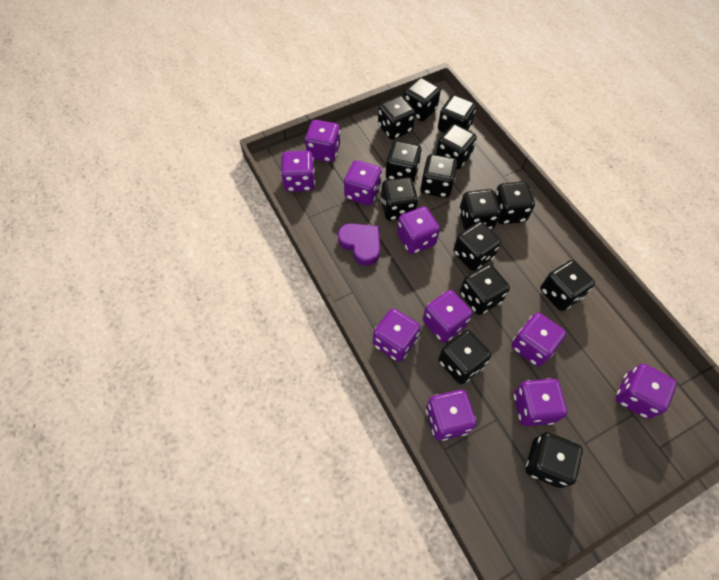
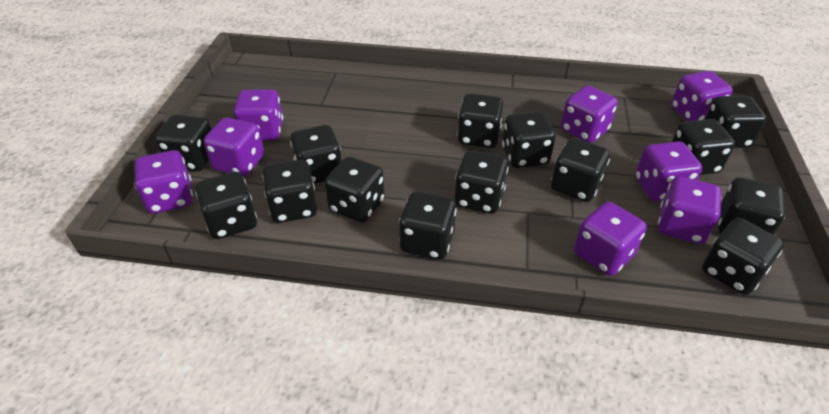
purple dice: 10 -> 8
purple heart: 1 -> 0

